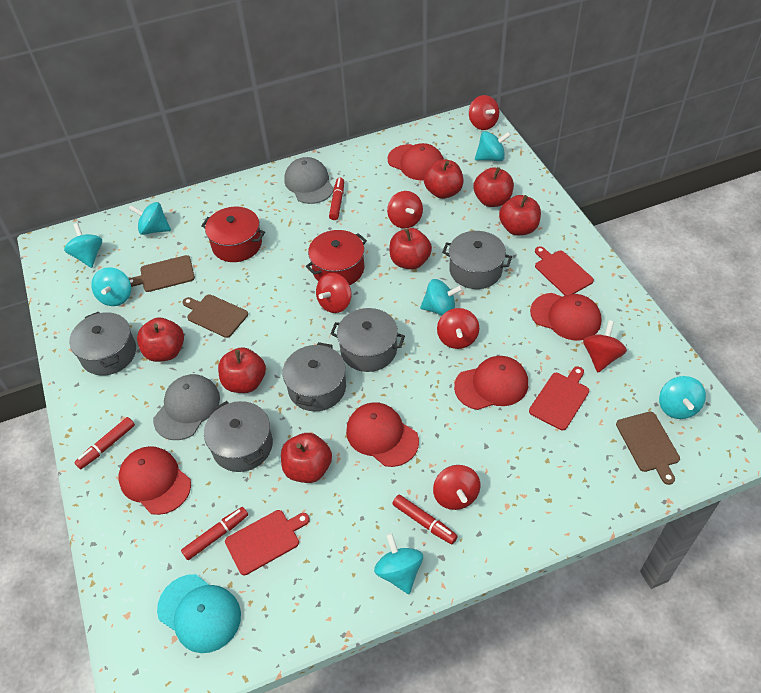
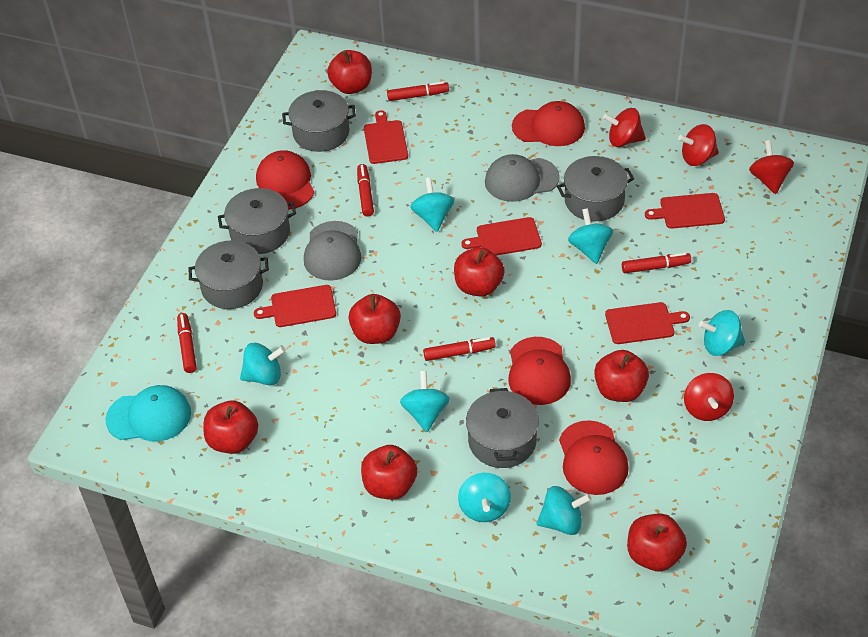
brown cutting board: 3 -> 0
red cap: 5 -> 4
red cutting board: 3 -> 5
red marker: 4 -> 5
red pot: 2 -> 0
red spinning top: 6 -> 4

